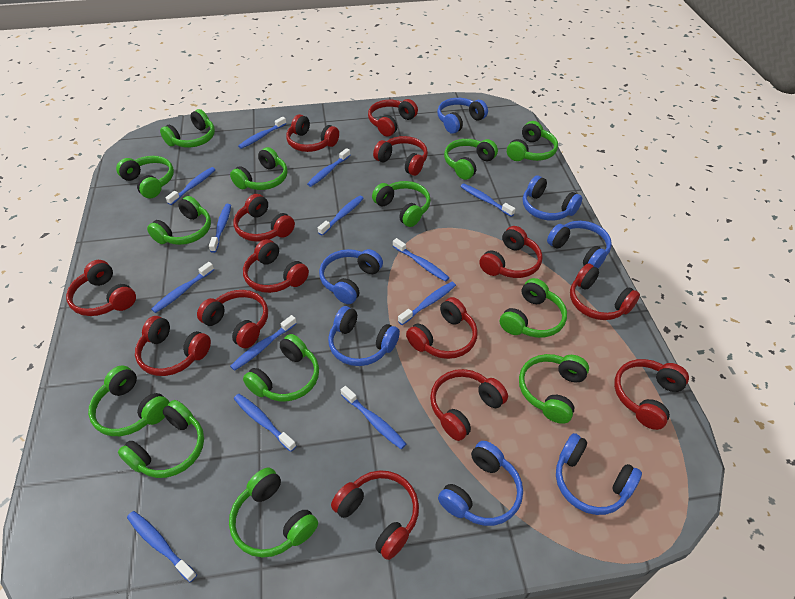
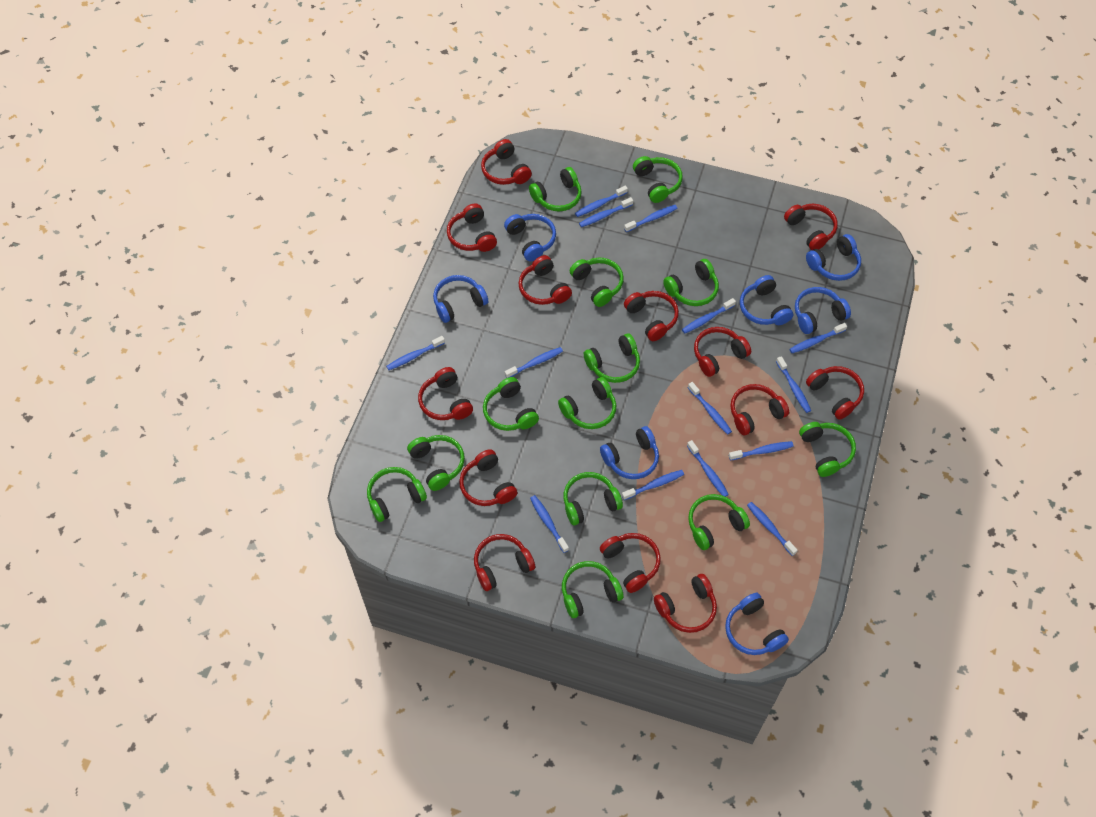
blue toothbrush: 13 -> 14
red headphones: 14 -> 13

